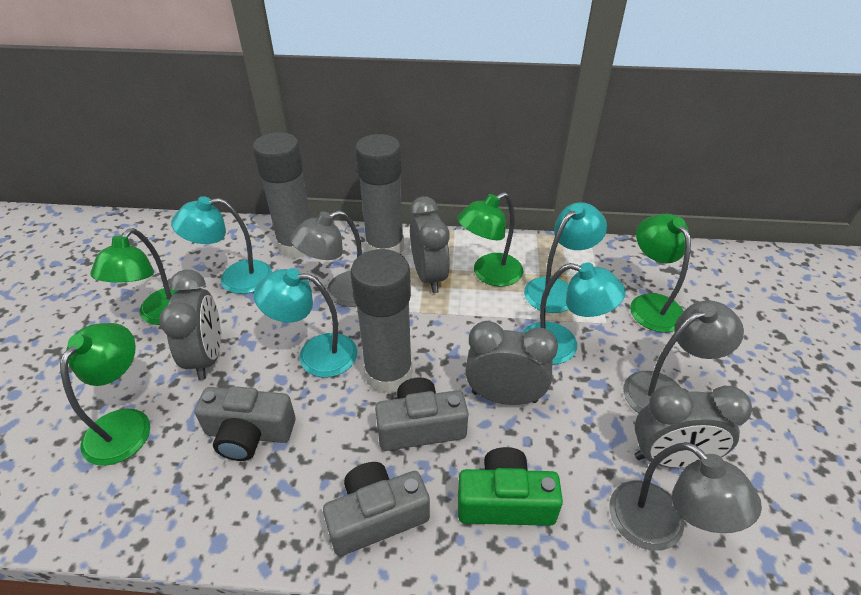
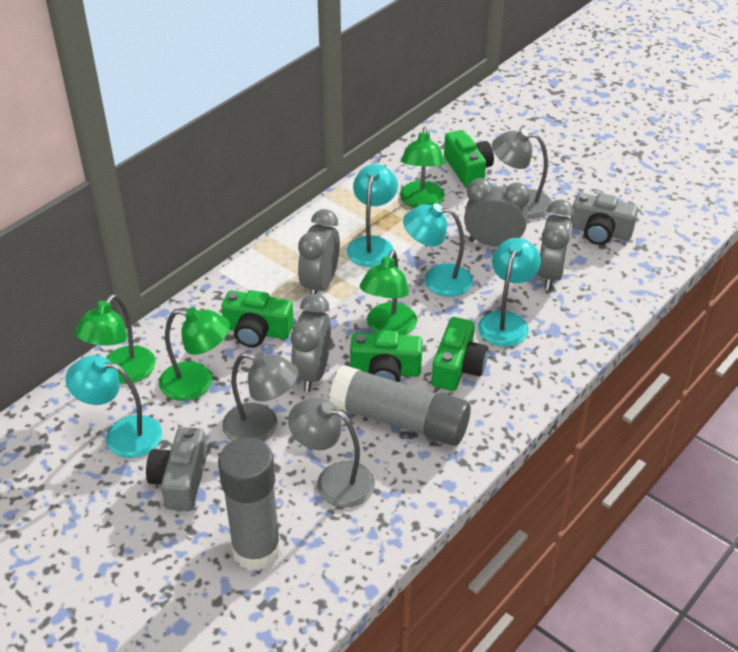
green camera: 1 -> 4
grey camera: 3 -> 2
grey glue stick: 3 -> 2

